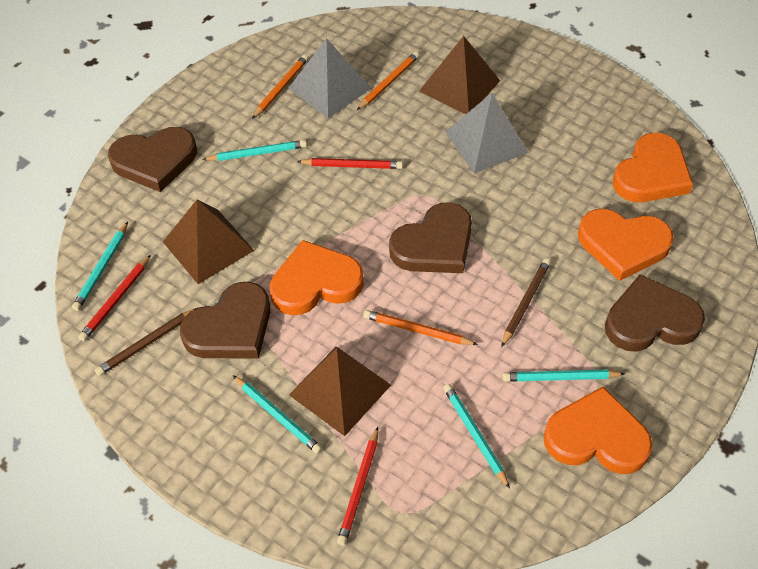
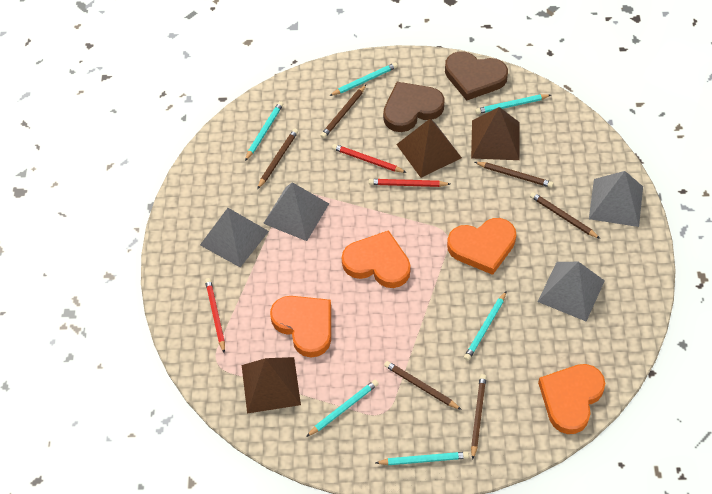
brown heart: 4 -> 2
brown pencil: 2 -> 6
grey pyramid: 2 -> 4
orange pencil: 3 -> 0
turquoise pencil: 5 -> 6

